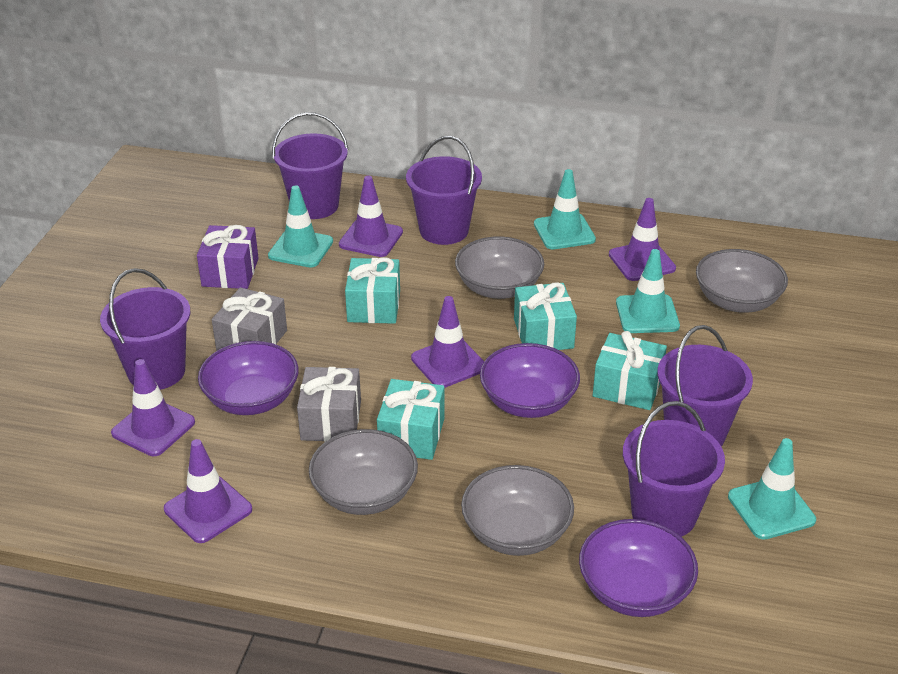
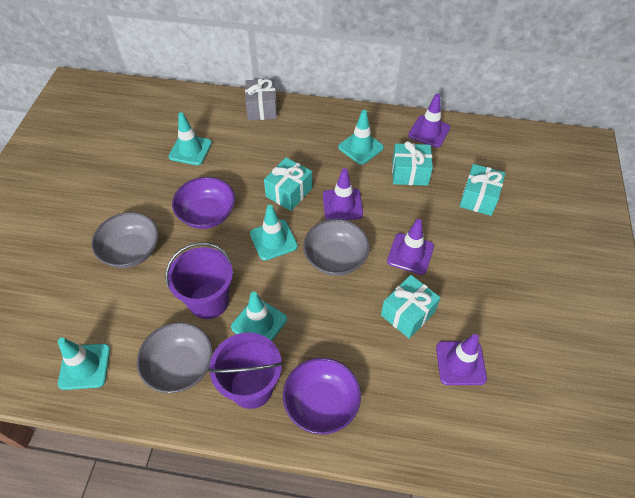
grey bowl: 4 -> 3
grey gift: 2 -> 1
purple bowl: 3 -> 2
purple bucket: 5 -> 2
purple gift: 1 -> 0
purple traffic cone: 5 -> 4
turquoise traffic cone: 4 -> 5

